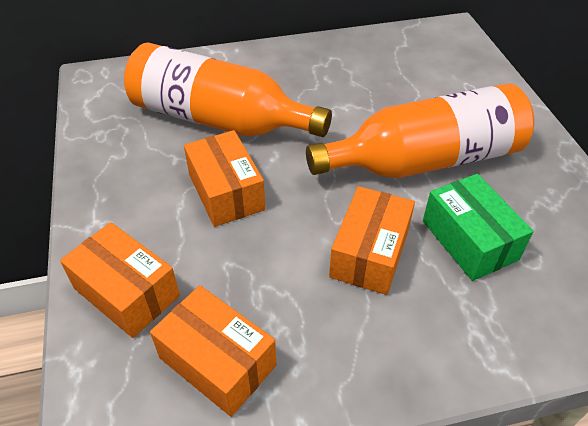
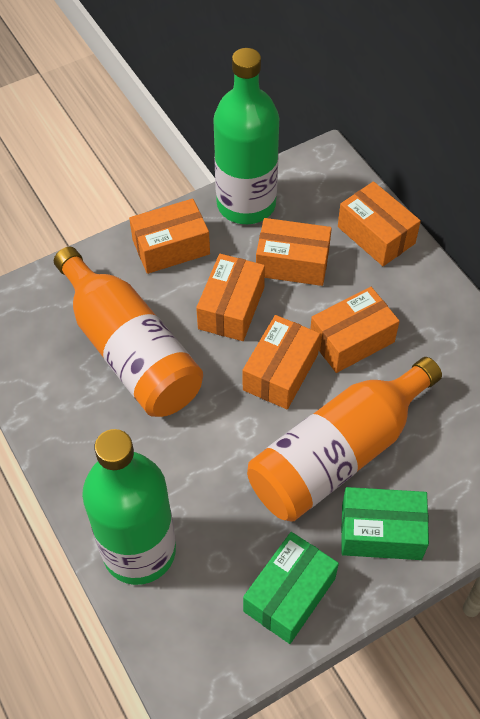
green bottle: 0 -> 2
green box: 1 -> 2
orange box: 4 -> 6

